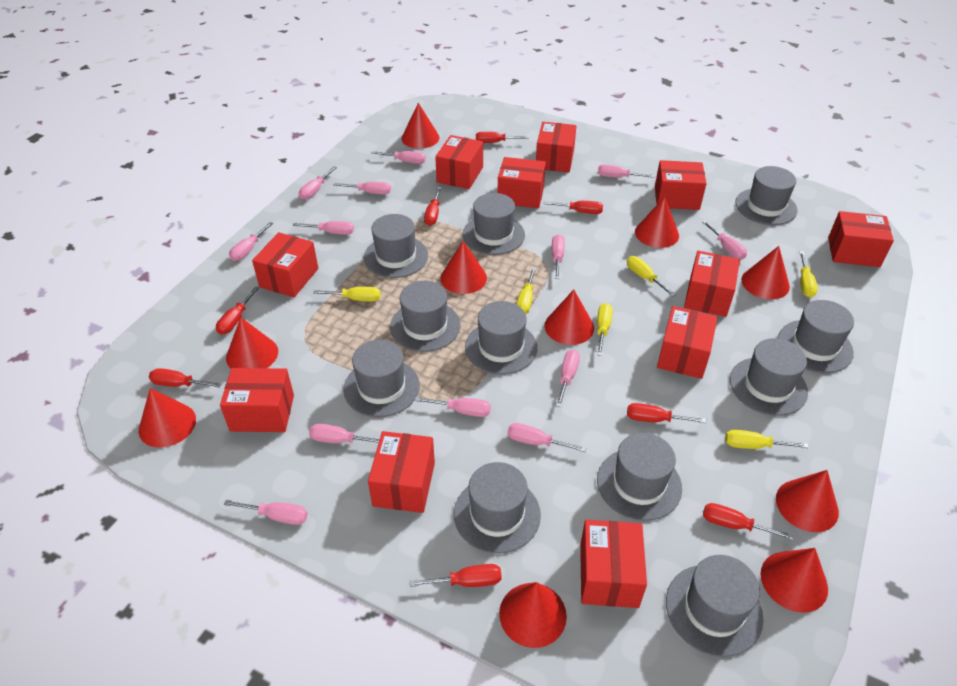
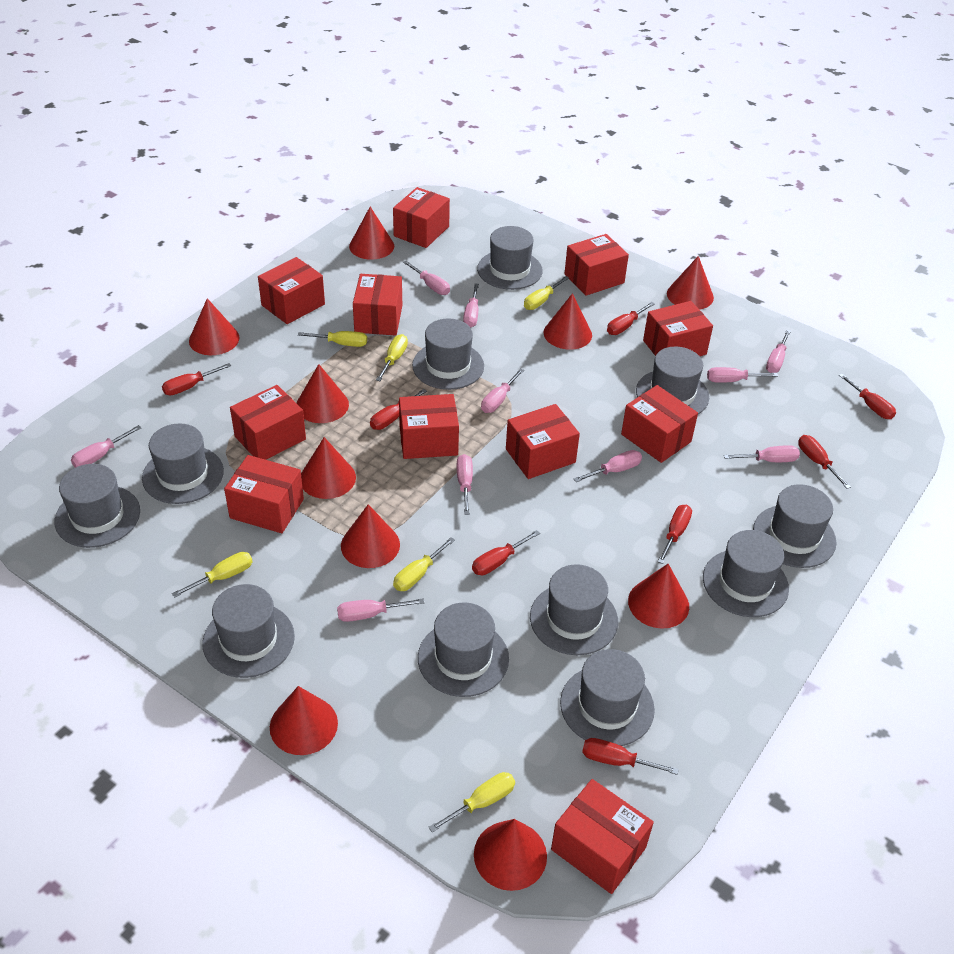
pink screwdriver: 13 -> 10

